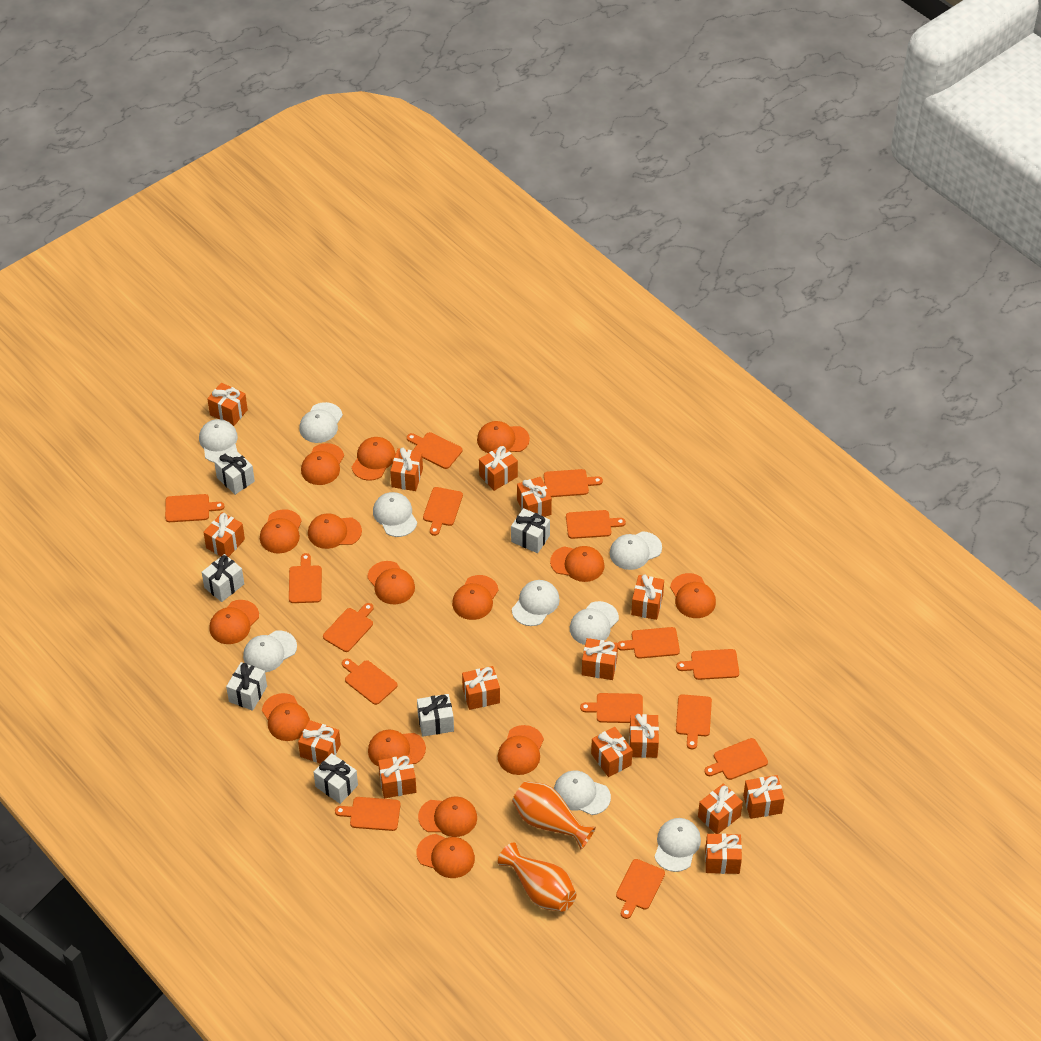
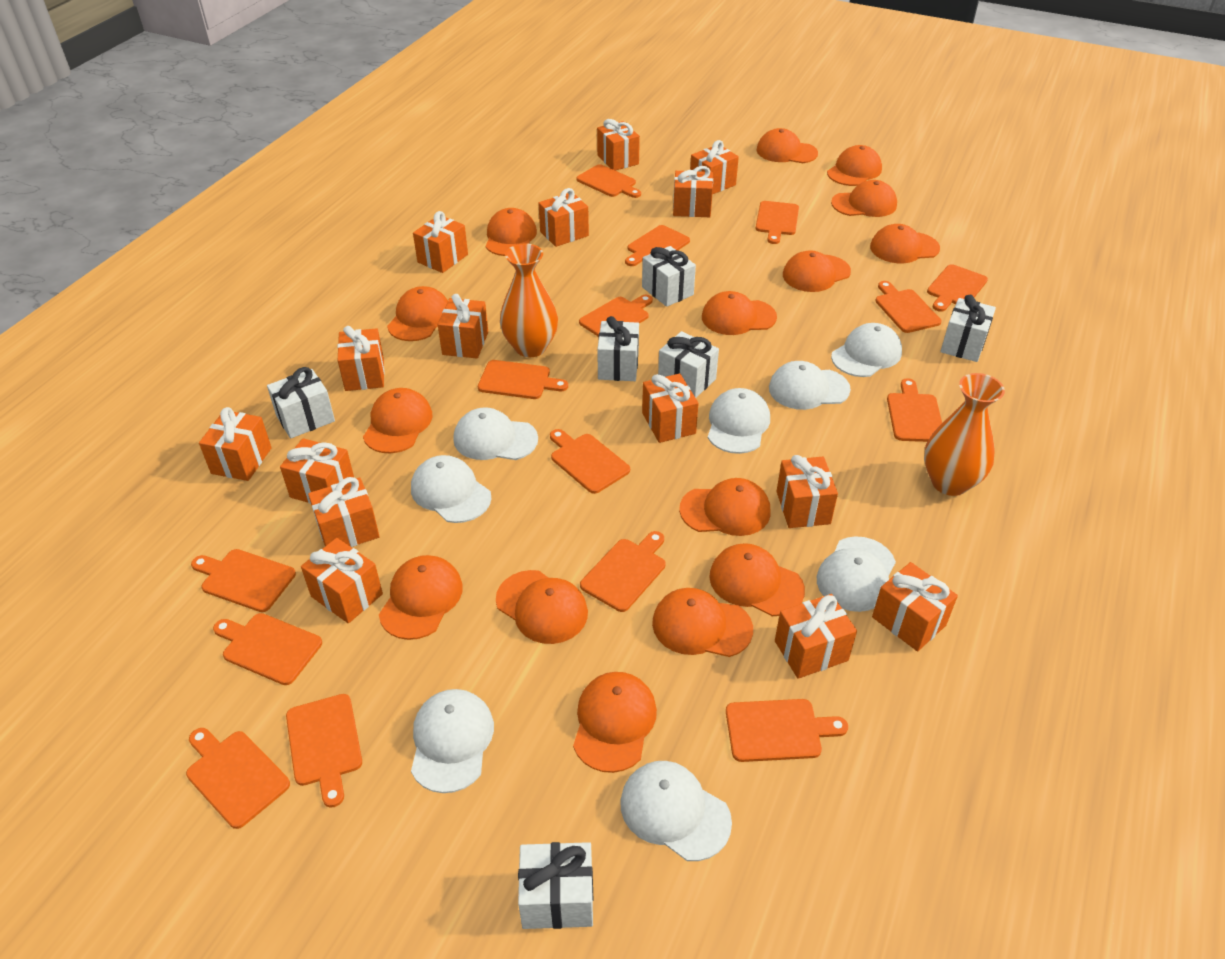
white cap: 9 -> 8

